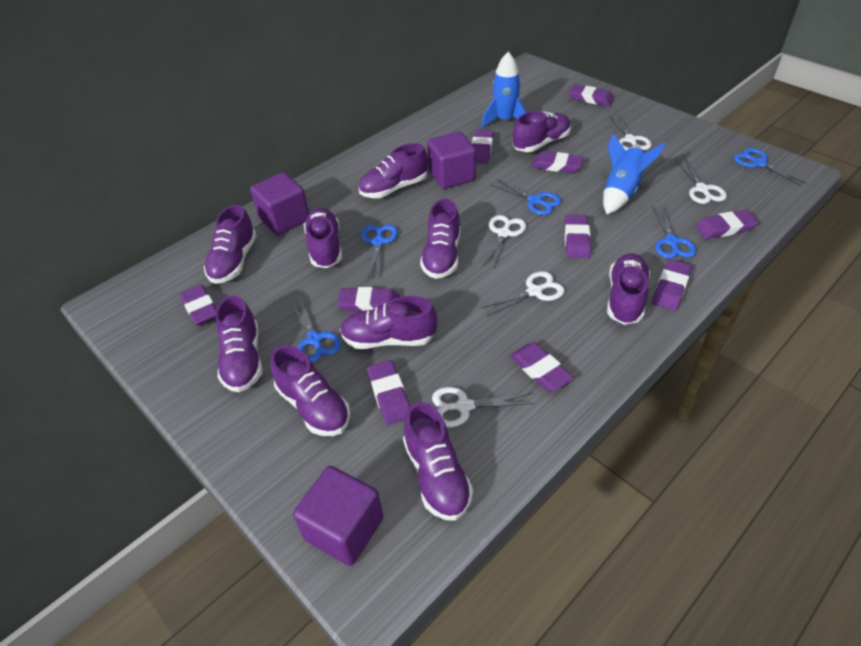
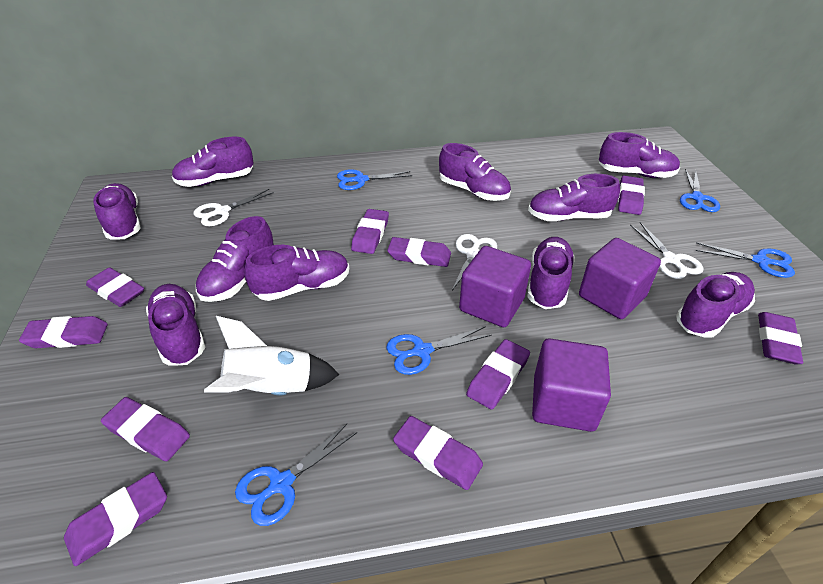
blue rocket: 2 -> 0
white rocket: 0 -> 1
white scissors: 5 -> 3

